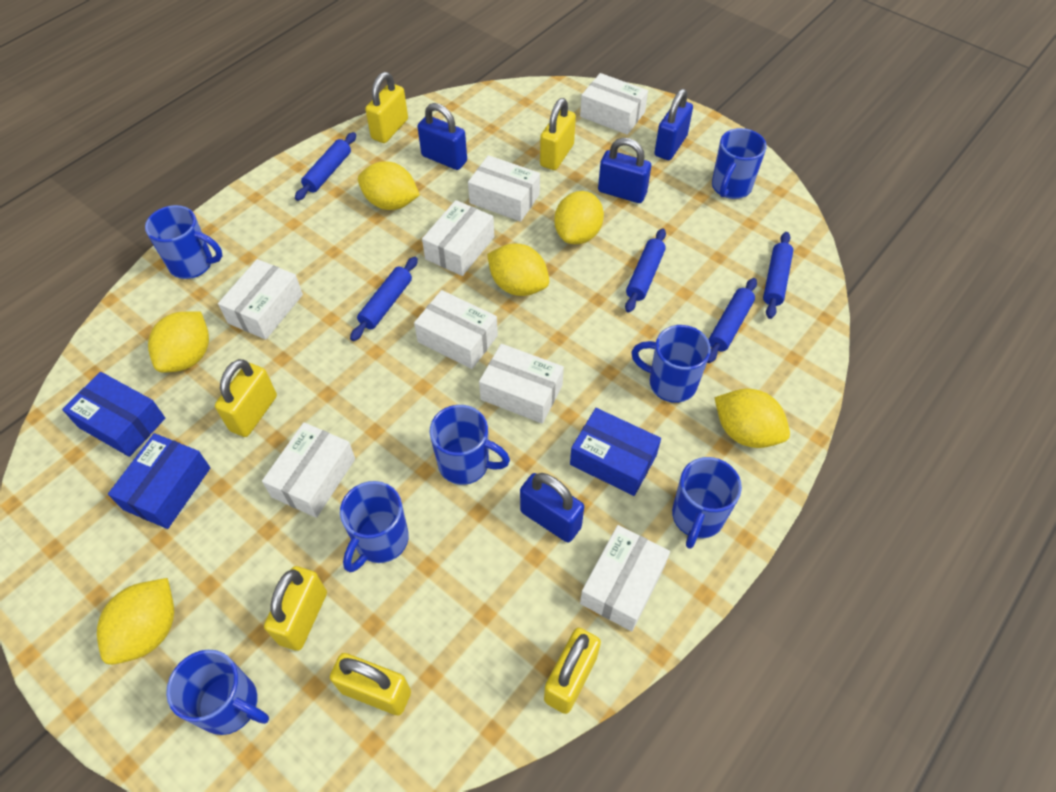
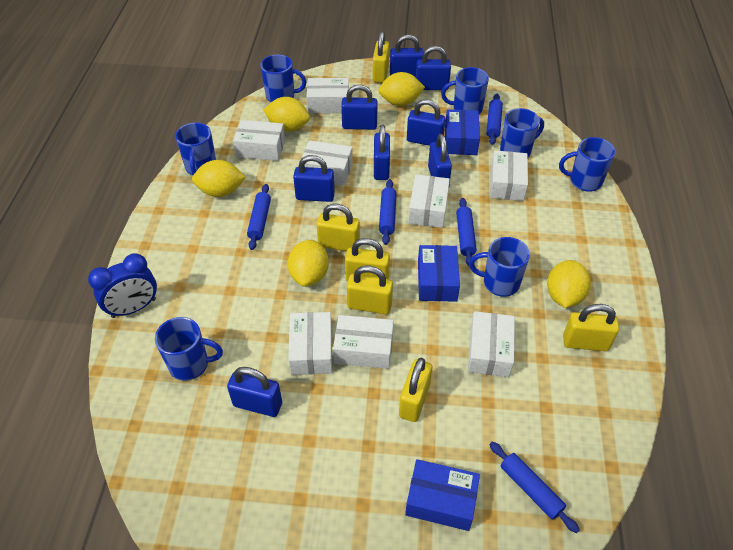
blue clock: 0 -> 1
blue padlock: 4 -> 8
yellow lemon: 6 -> 5

